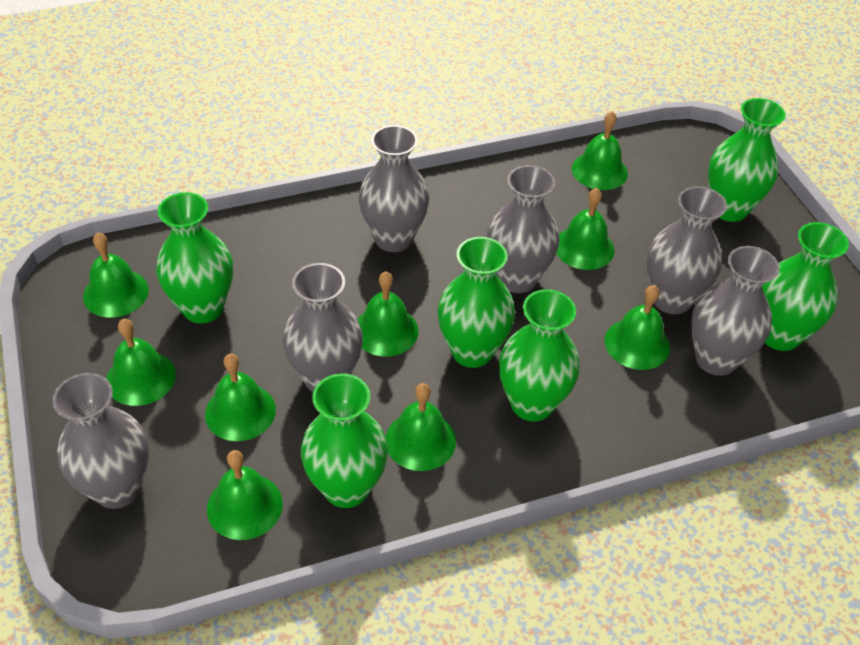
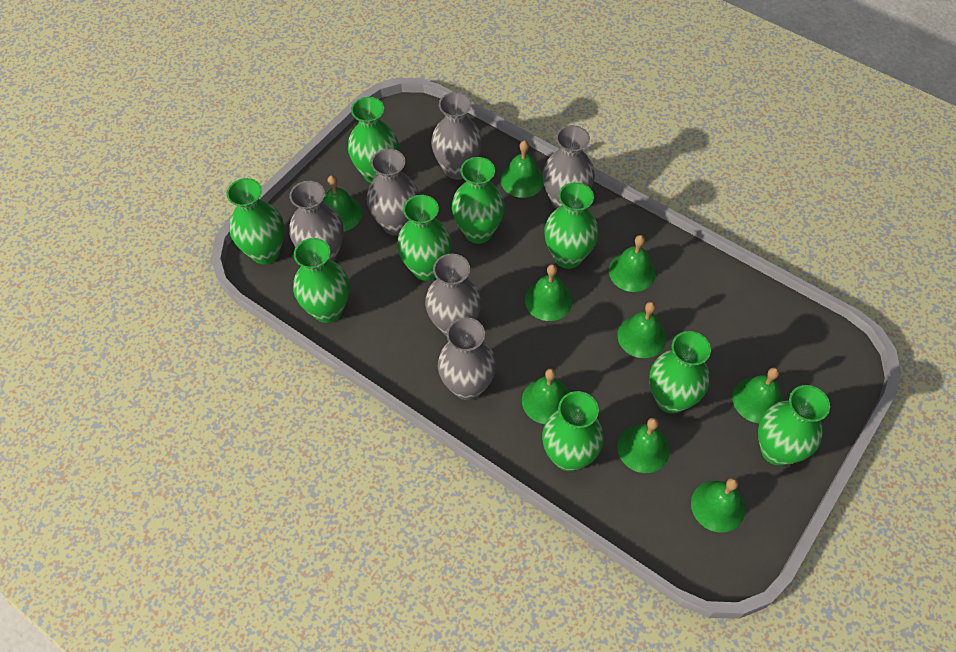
green vase: 6 -> 9

